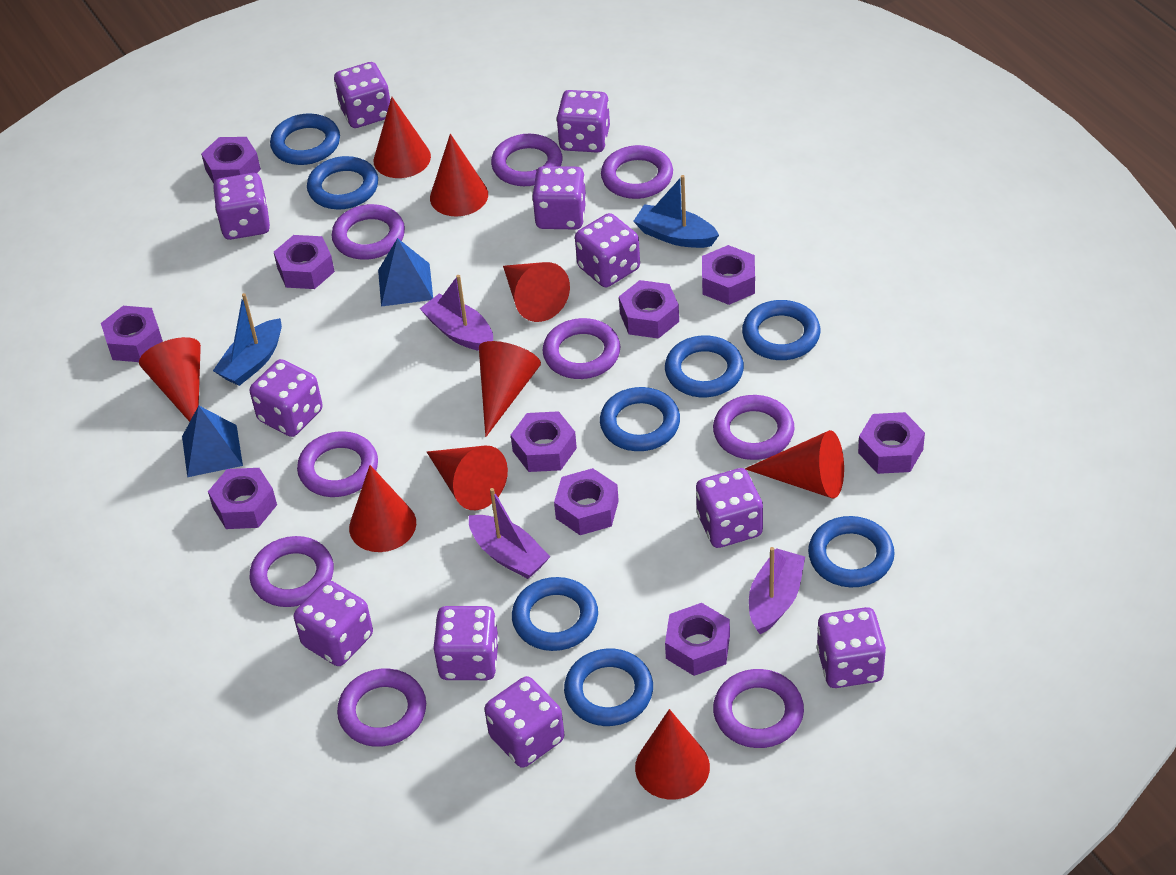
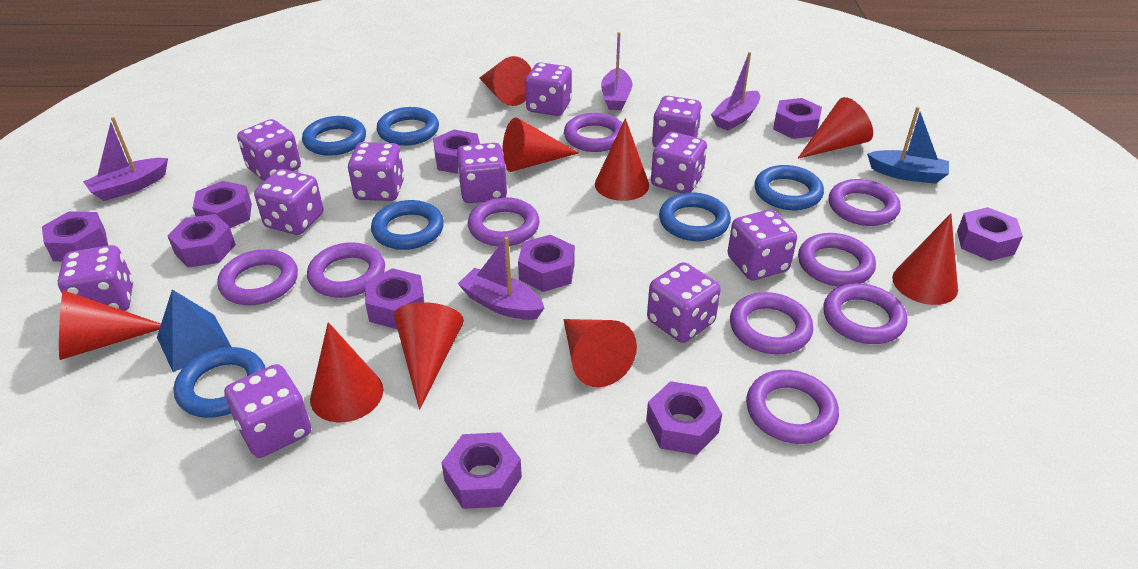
blue boat: 2 -> 1
blue pyramid: 2 -> 1
blue ring: 8 -> 6
purple boat: 3 -> 4

